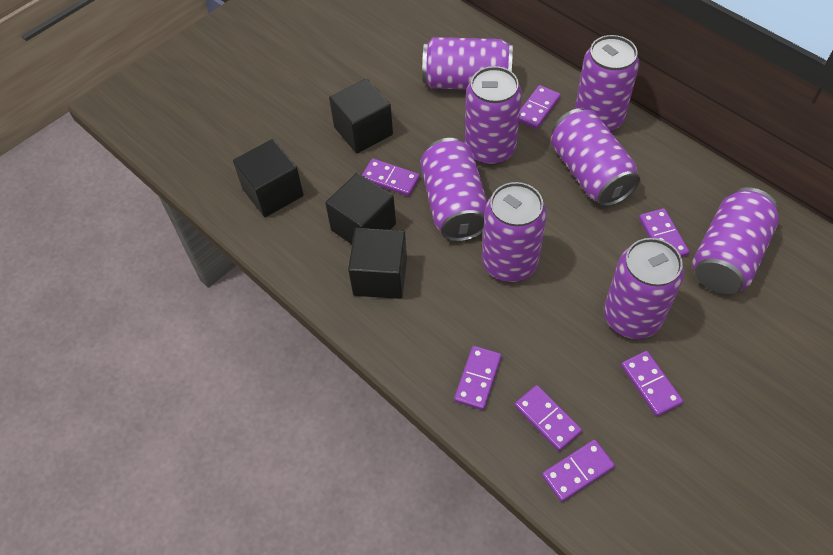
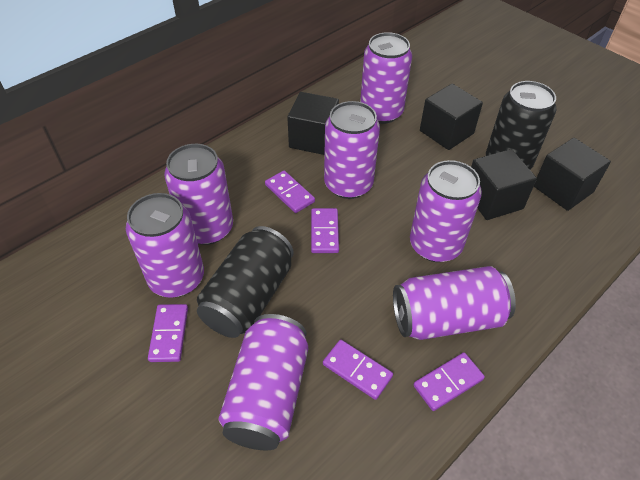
black can: 0 -> 2
purple can: 8 -> 7
purple domino: 7 -> 5

